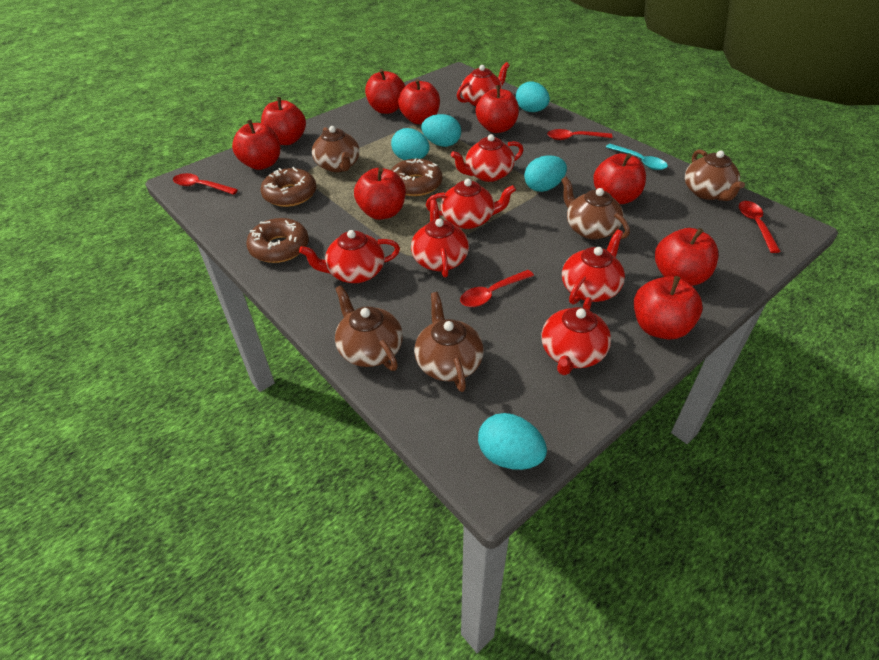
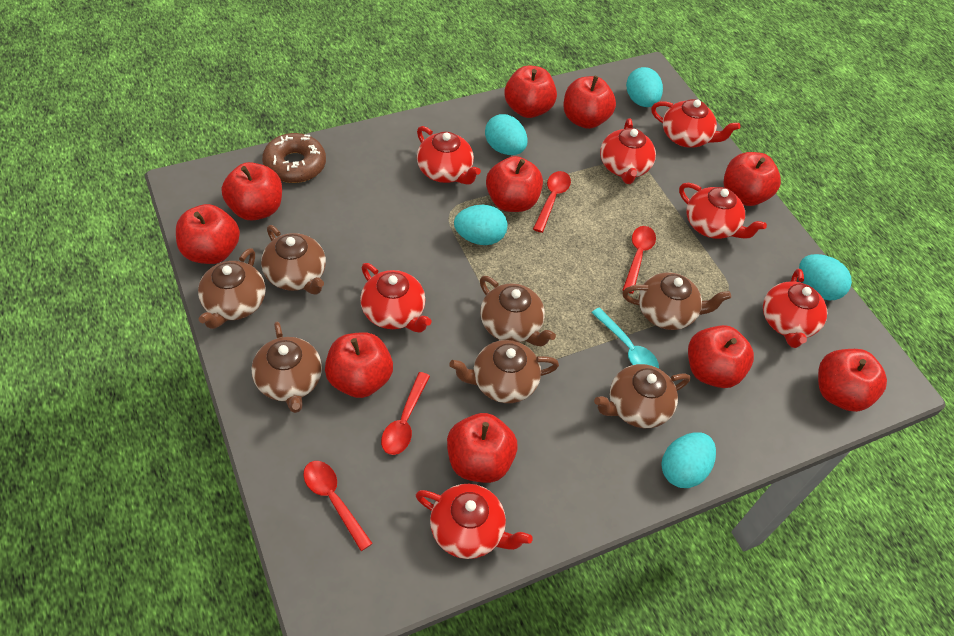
brown donut: 3 -> 1
brown teapot: 5 -> 7
red apple: 9 -> 10

